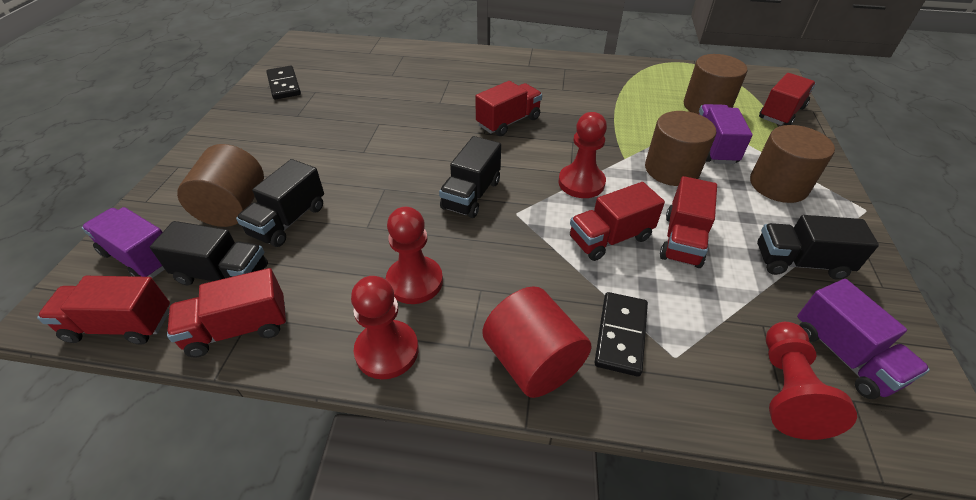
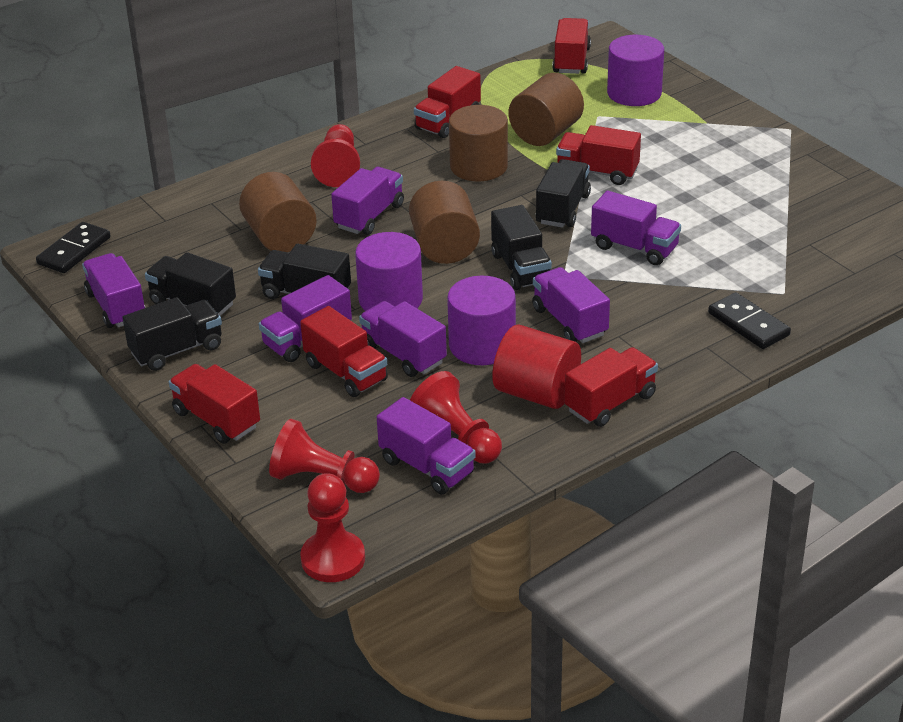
black truck: 4 -> 5
purple cylinder: 0 -> 3
purple truck: 3 -> 7

